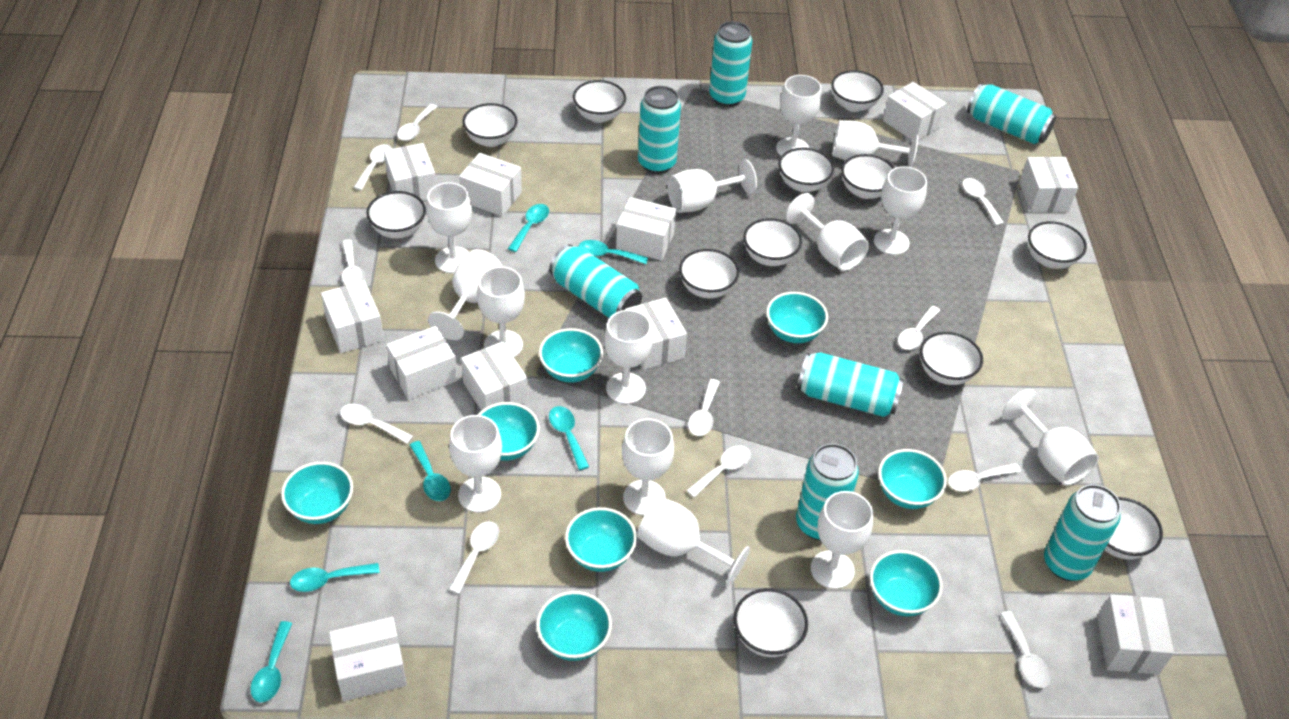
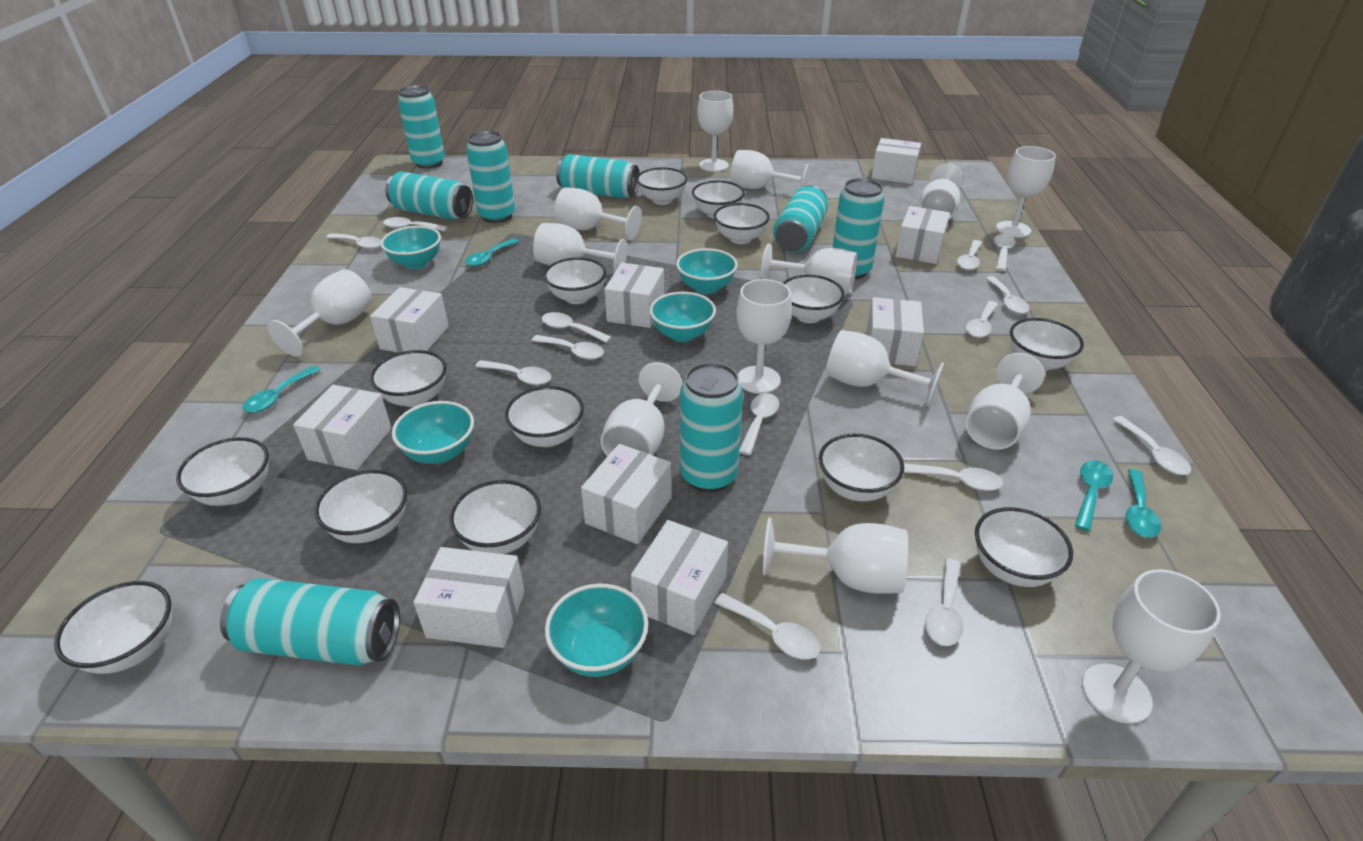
turquoise bowl: 8 -> 5
turquoise can: 7 -> 8
turquoise spoon: 6 -> 4
white bowl: 12 -> 14
white box: 11 -> 9
white spoon: 11 -> 14

